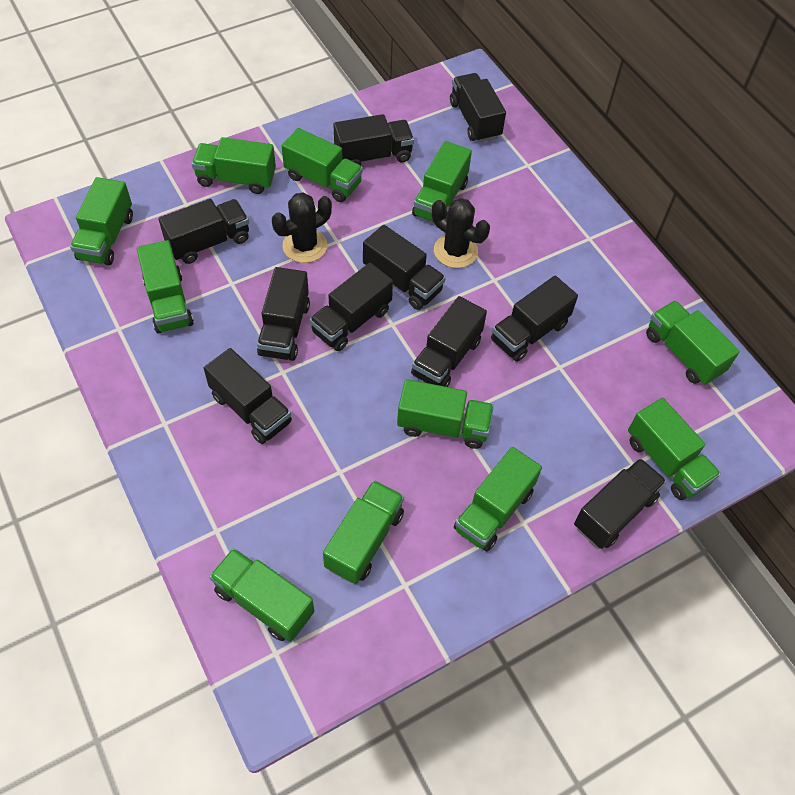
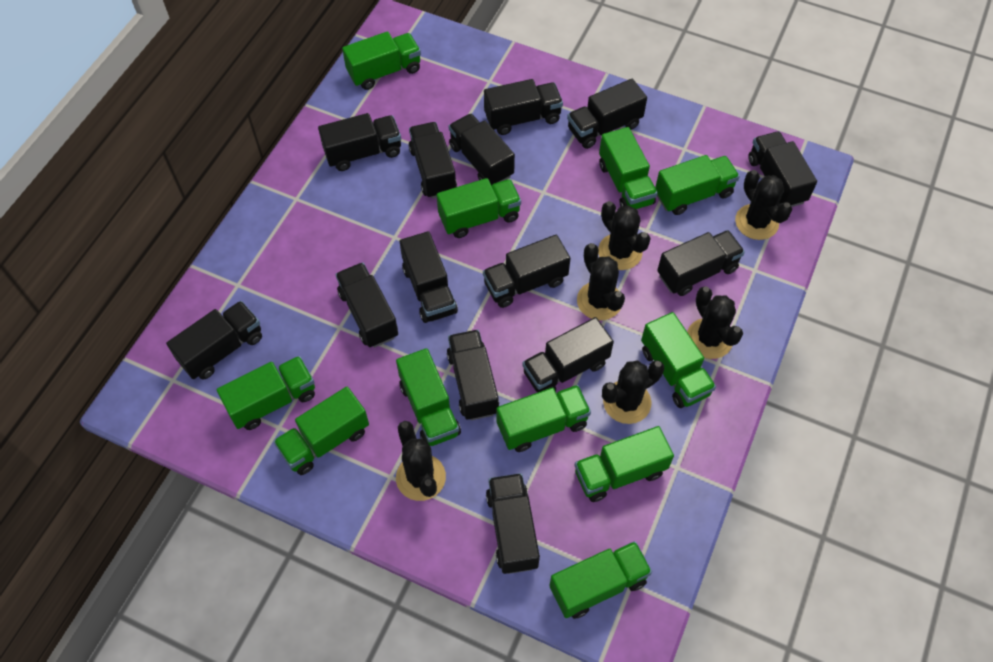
black cactus: 2 -> 6
black truck: 10 -> 14

